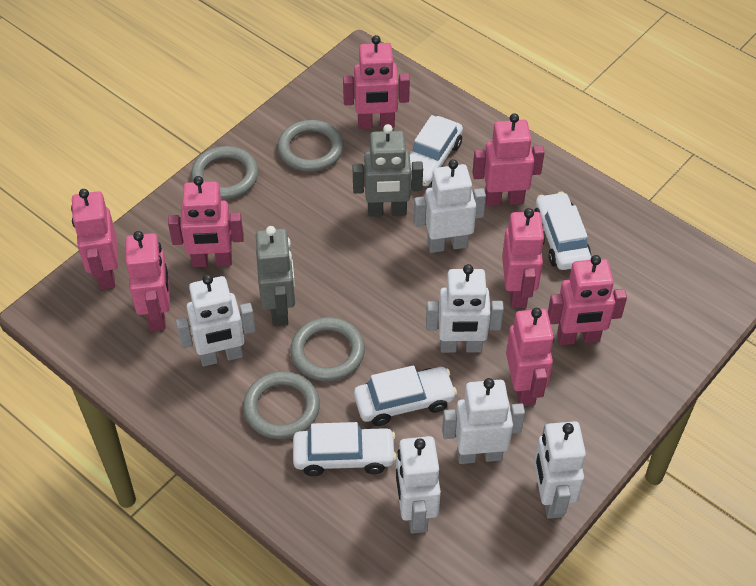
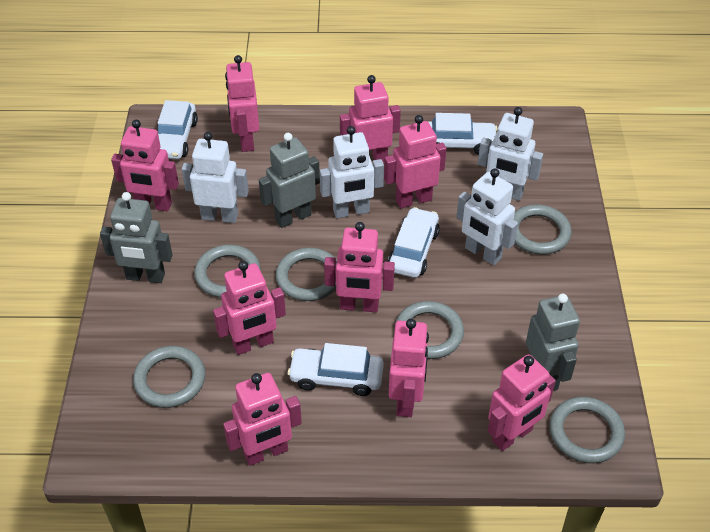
grey ring: 4 -> 6
grey robot: 2 -> 3
pink robot: 8 -> 9
white robot: 6 -> 4

